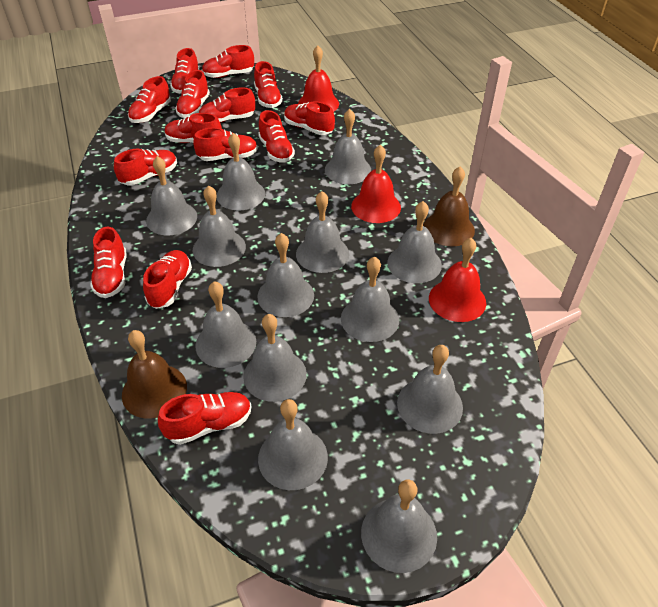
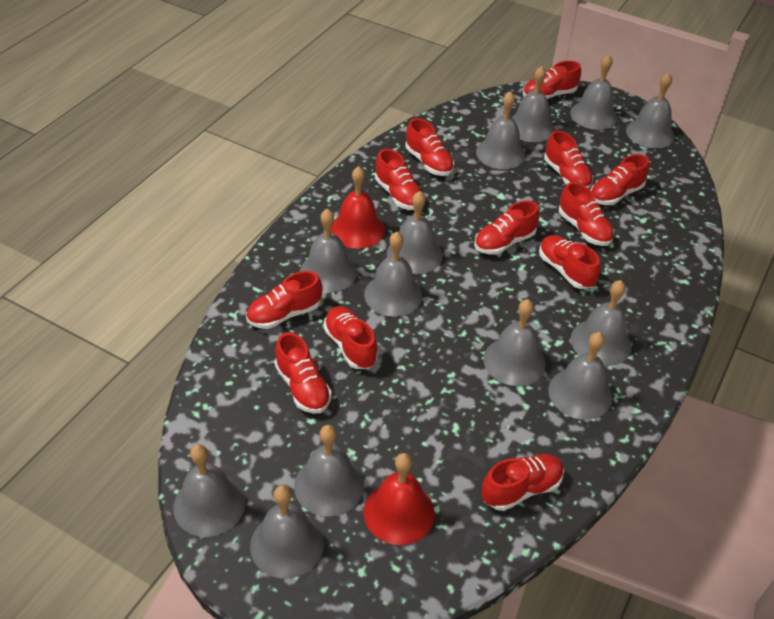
brown bell: 2 -> 0
red bell: 3 -> 2
red shoe: 14 -> 12

